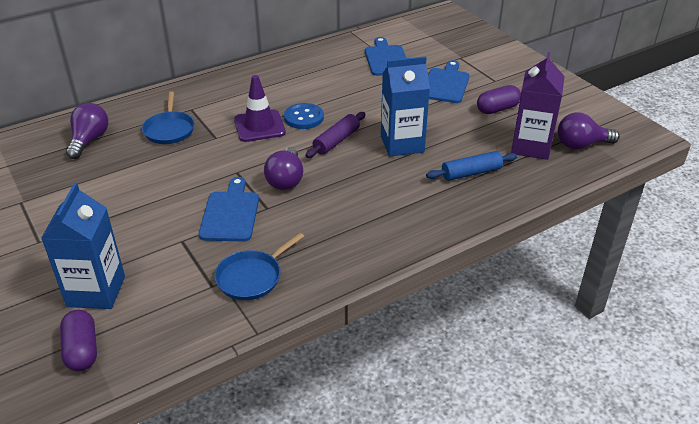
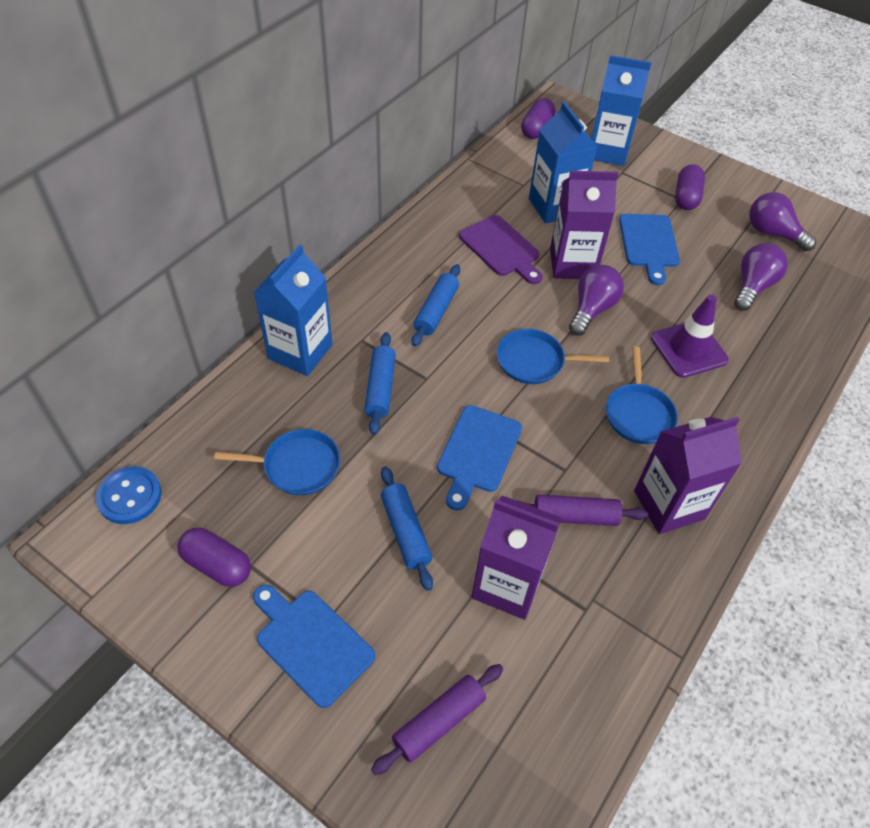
blue carton: 2 -> 3
blue pan: 2 -> 3
blue rolling pin: 1 -> 3
purple capsule: 2 -> 3
purple carton: 1 -> 3
purple cutting board: 0 -> 1
purple rolling pin: 1 -> 2

